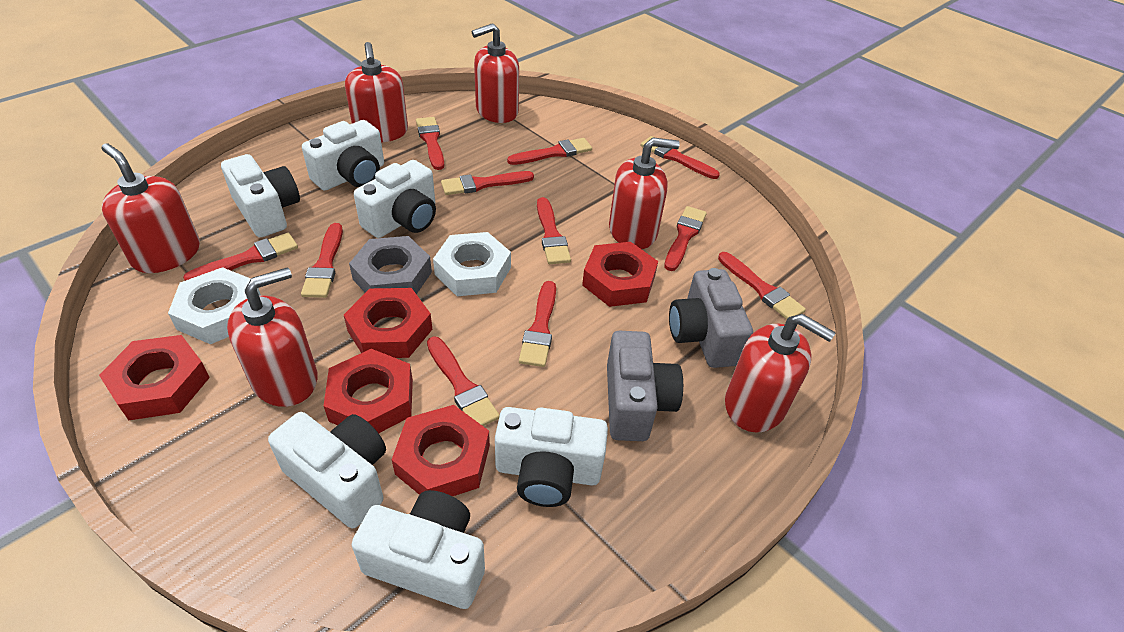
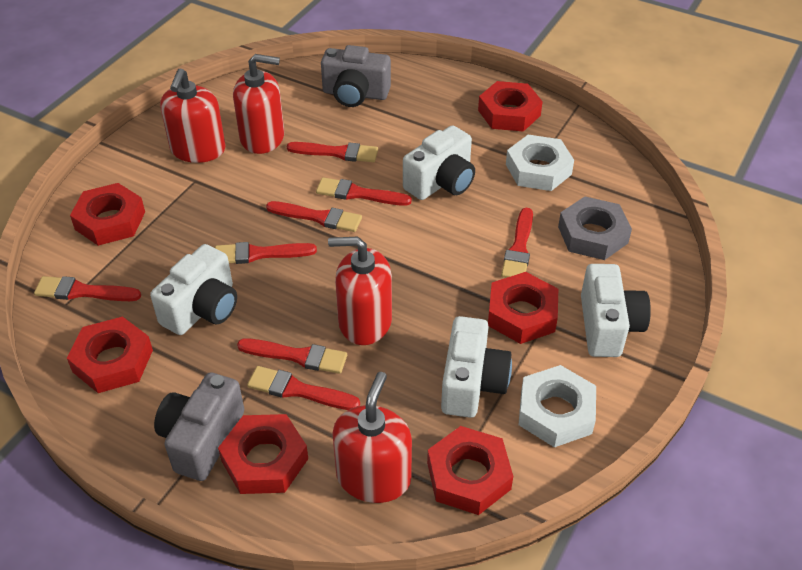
red brush: 11 -> 8
red nut: 5 -> 6
red soap dispenser: 6 -> 4
white camera: 6 -> 4

